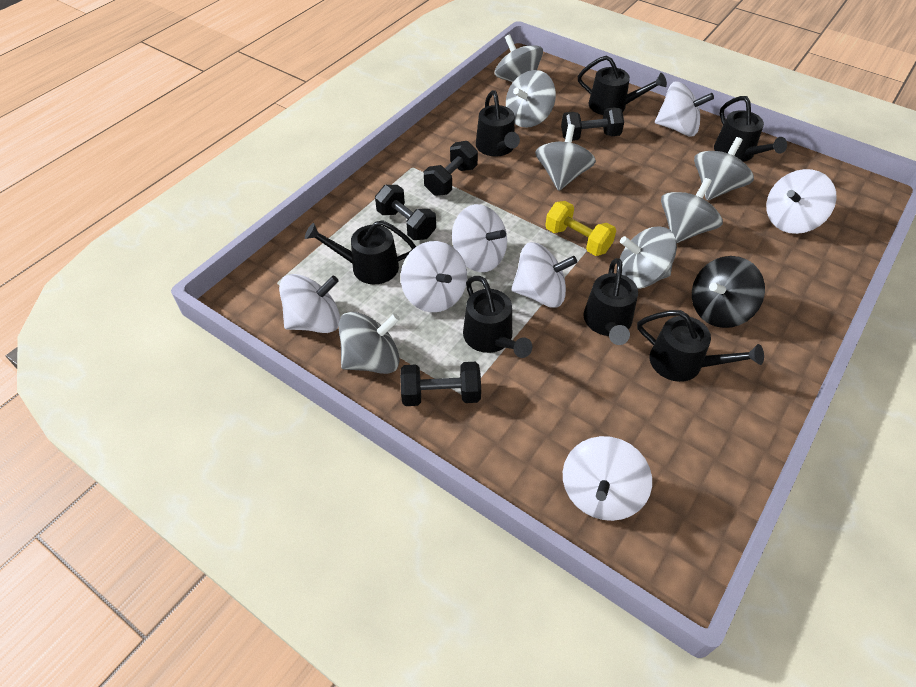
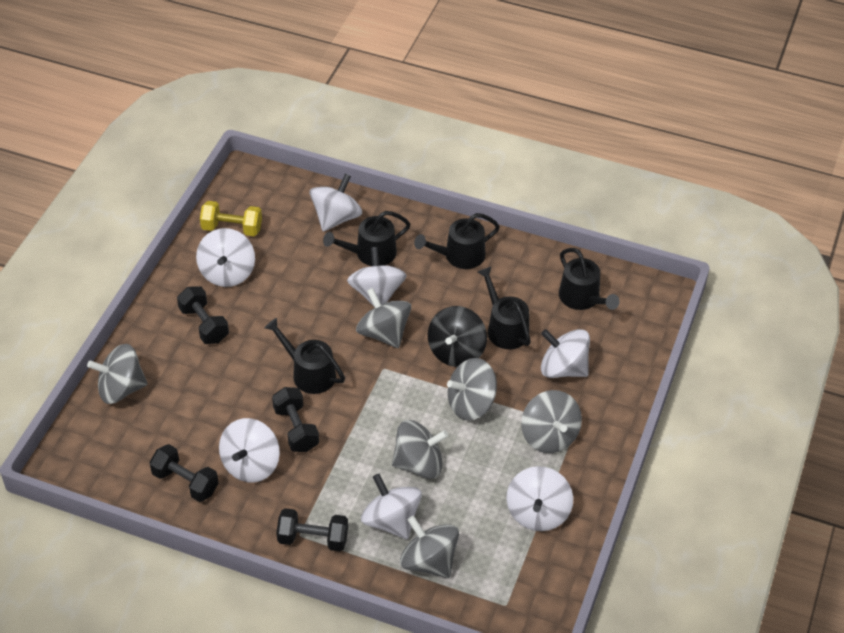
black watering can: 7 -> 5
grey spinning top: 7 -> 6

